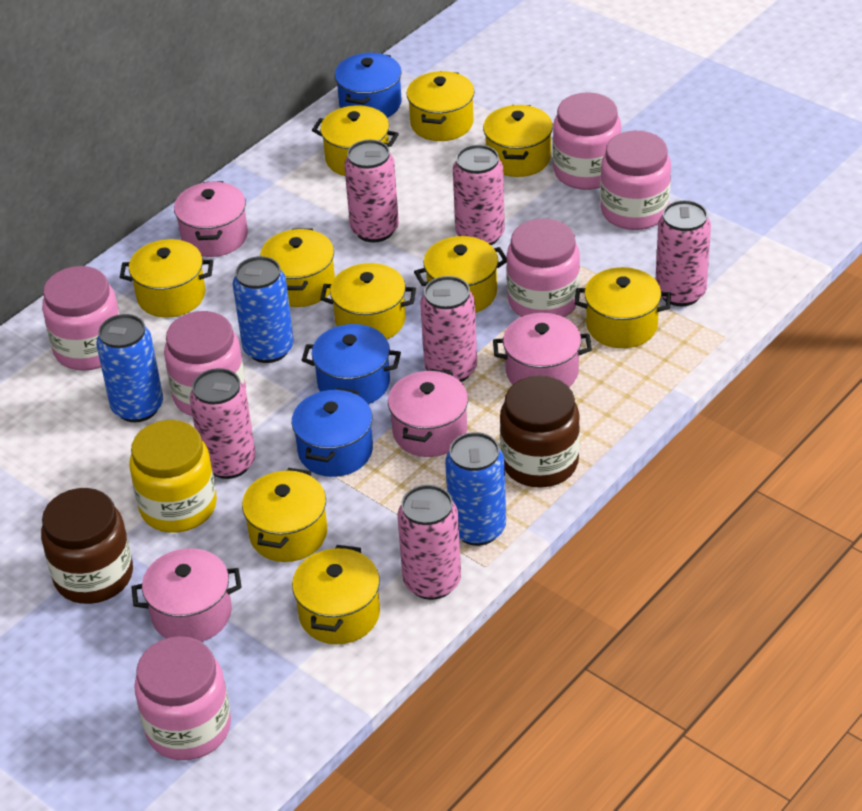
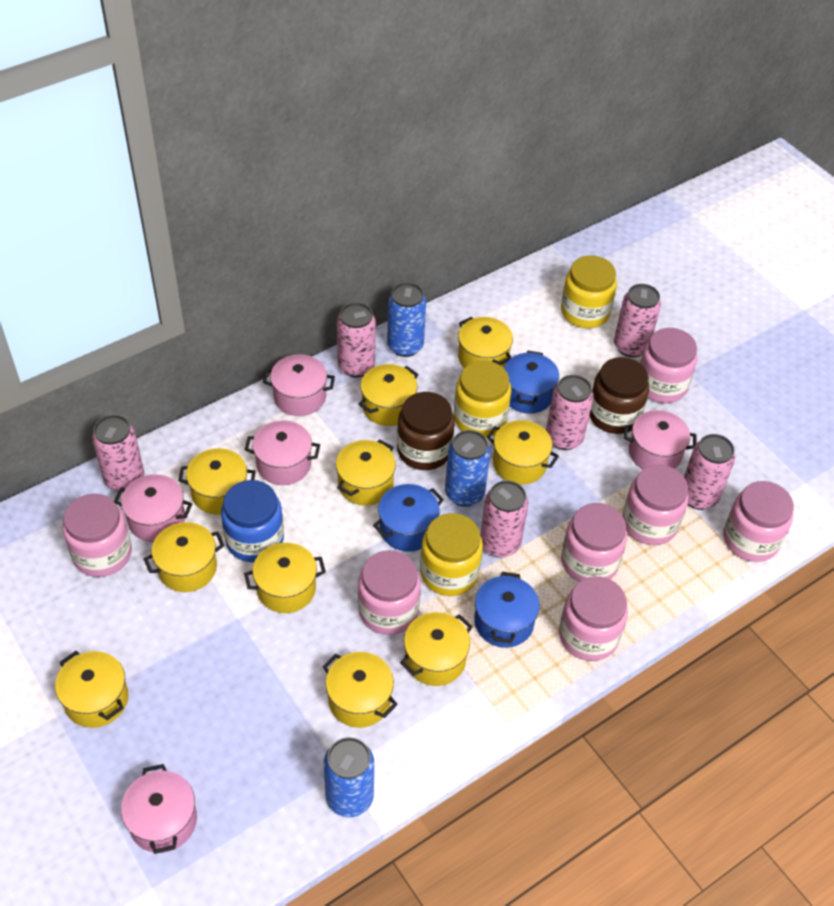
blue jar: 0 -> 1
pink jar: 6 -> 7
pink pot: 4 -> 5
yellow jar: 1 -> 3

